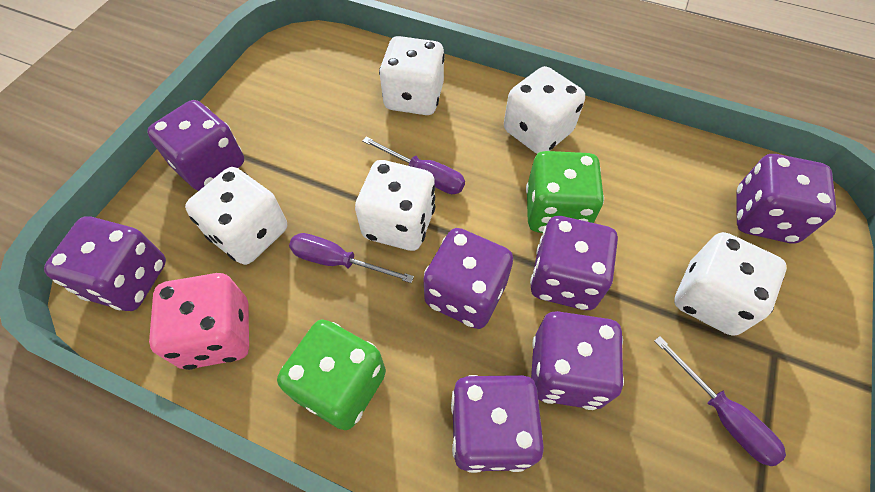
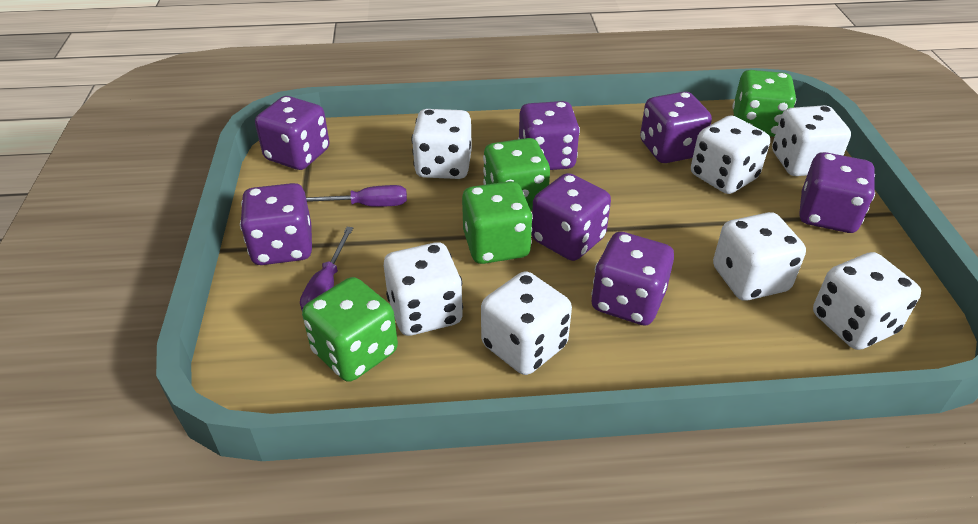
green dice: 2 -> 4
pink dice: 1 -> 0
purple screwdriver: 3 -> 2
white dice: 5 -> 7

